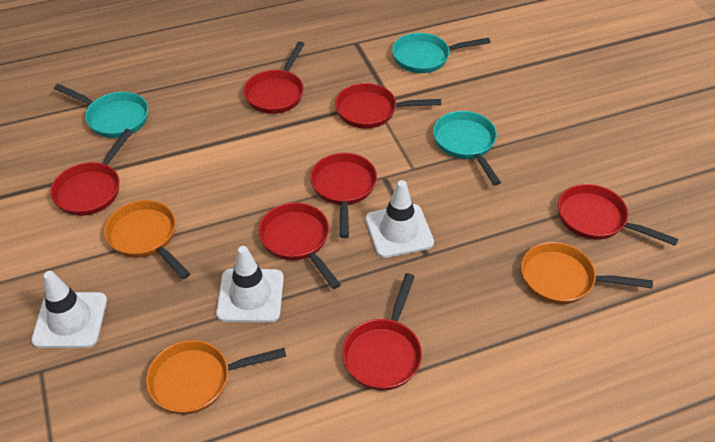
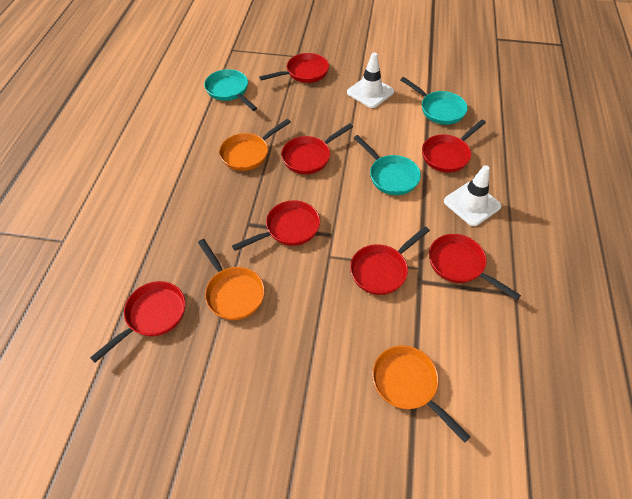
white traffic cone: 3 -> 2

